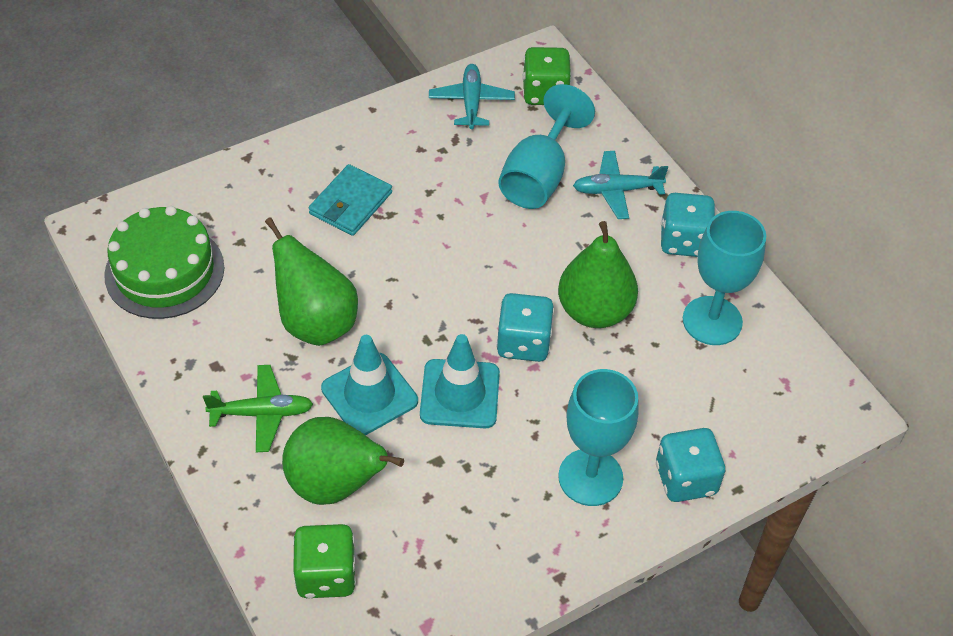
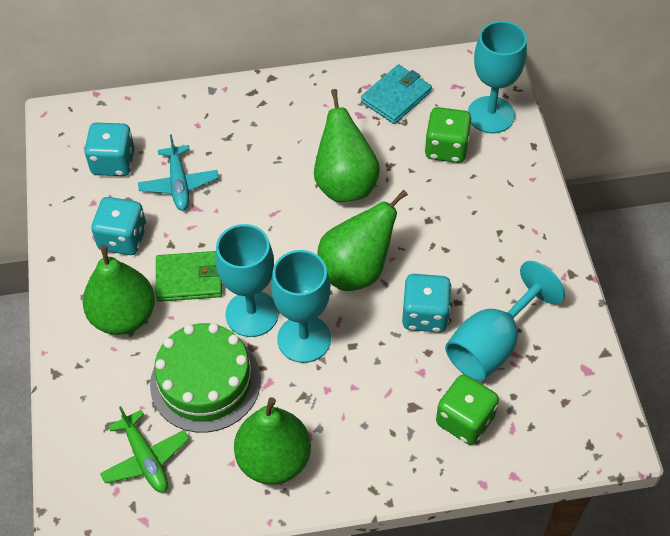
green pear: 3 -> 4
green wallet: 0 -> 1
turquoise goblet: 3 -> 4
turquoise plane: 2 -> 1
turquoise traffic cone: 2 -> 0

